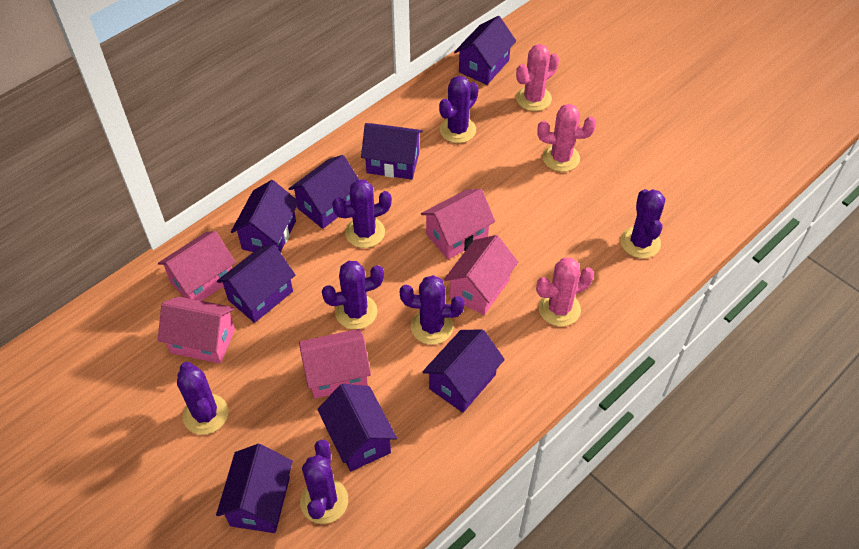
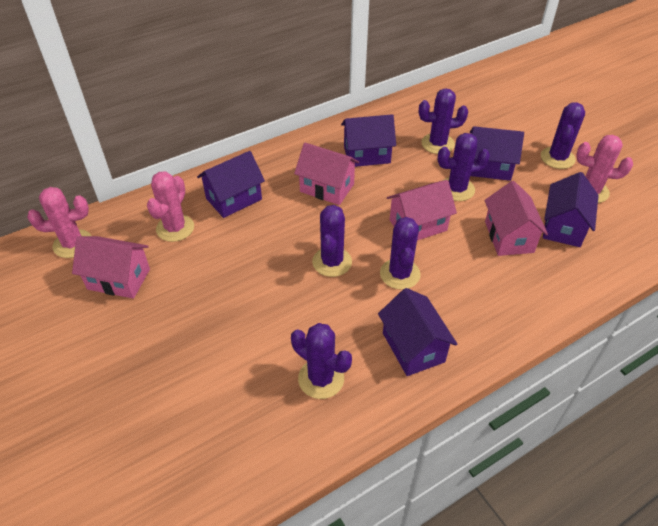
pink house: 5 -> 4
purple cactus: 7 -> 6
purple house: 8 -> 5

